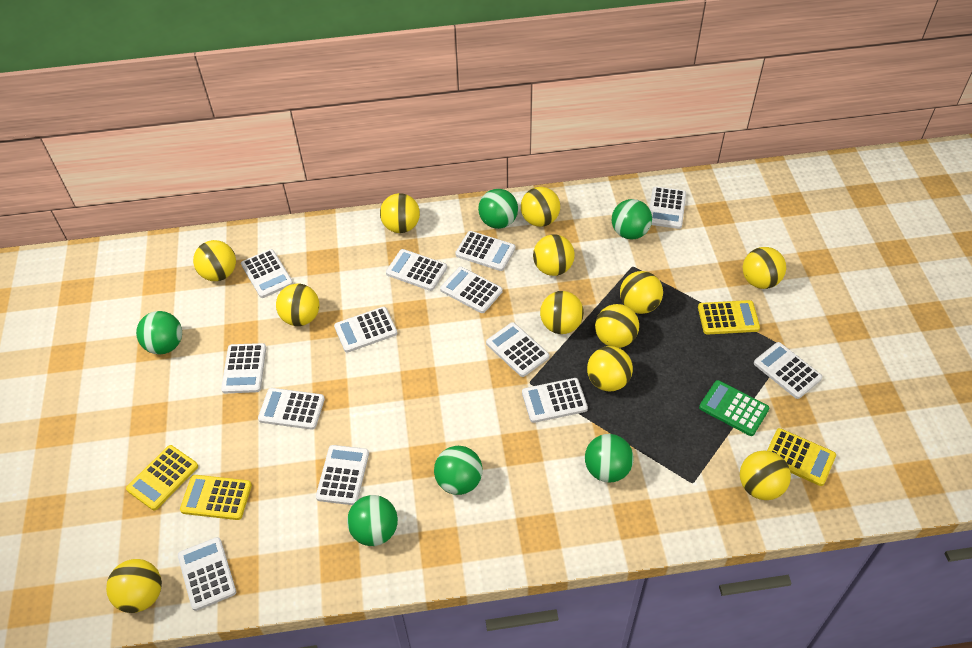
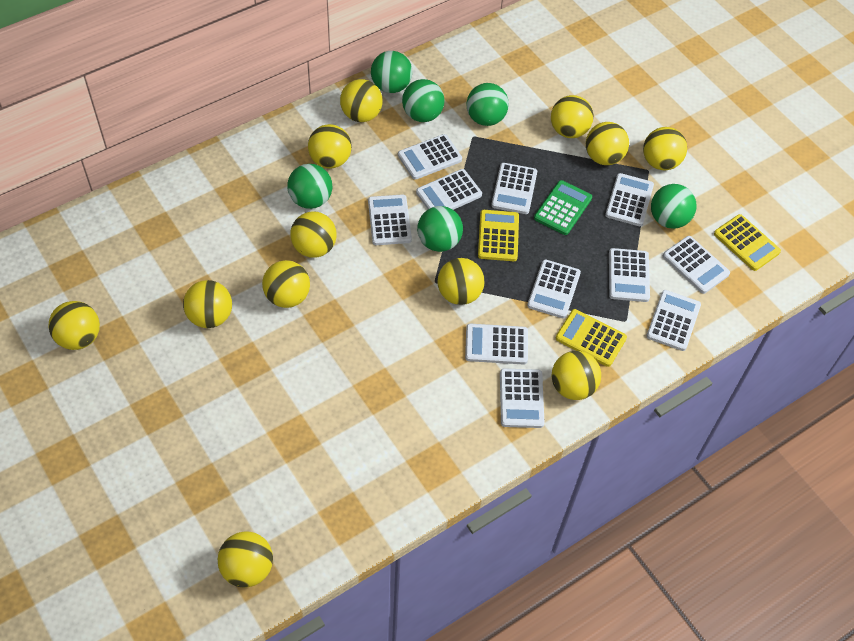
white calculator: 13 -> 11
yellow calculator: 4 -> 3

